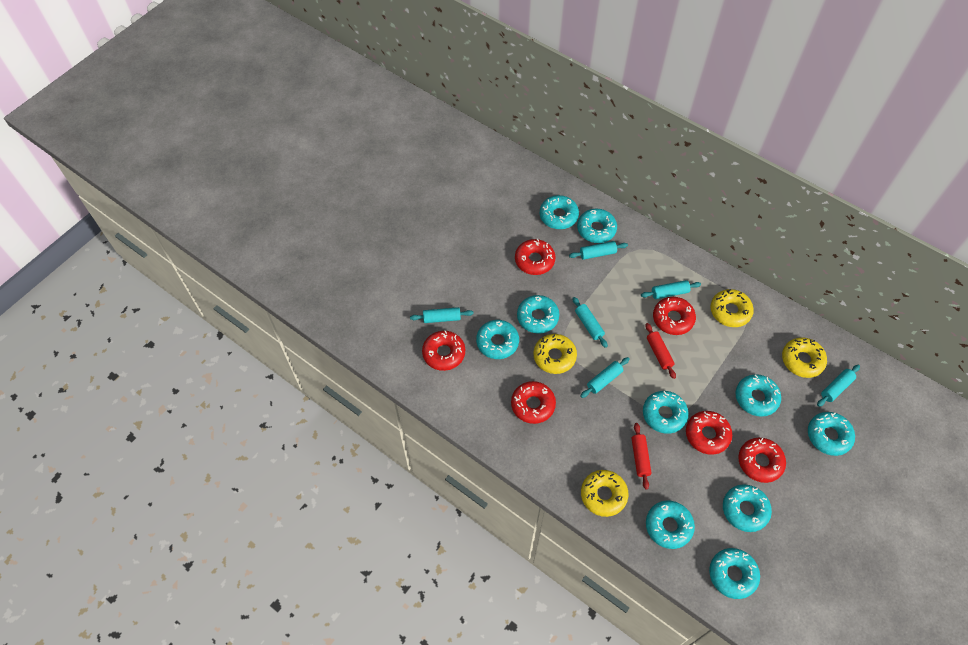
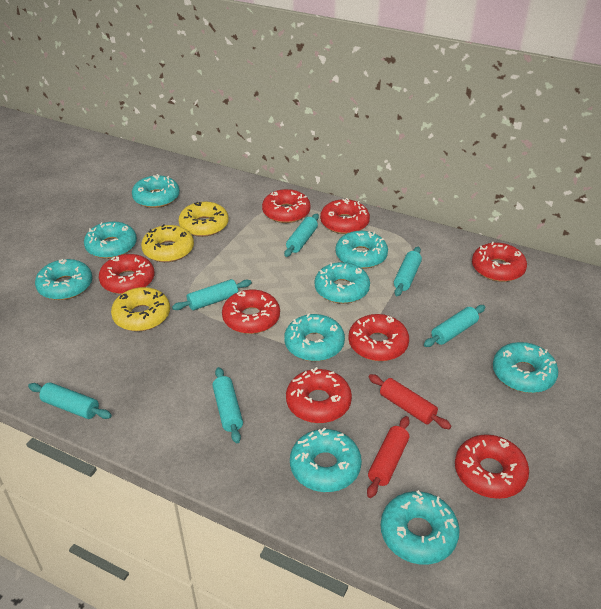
red donut: 6 -> 8
turquoise donut: 10 -> 9
yellow donut: 4 -> 3

